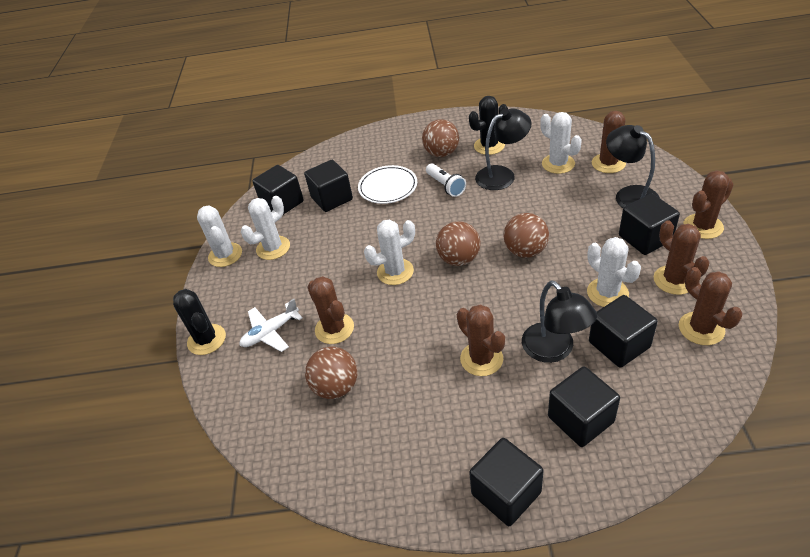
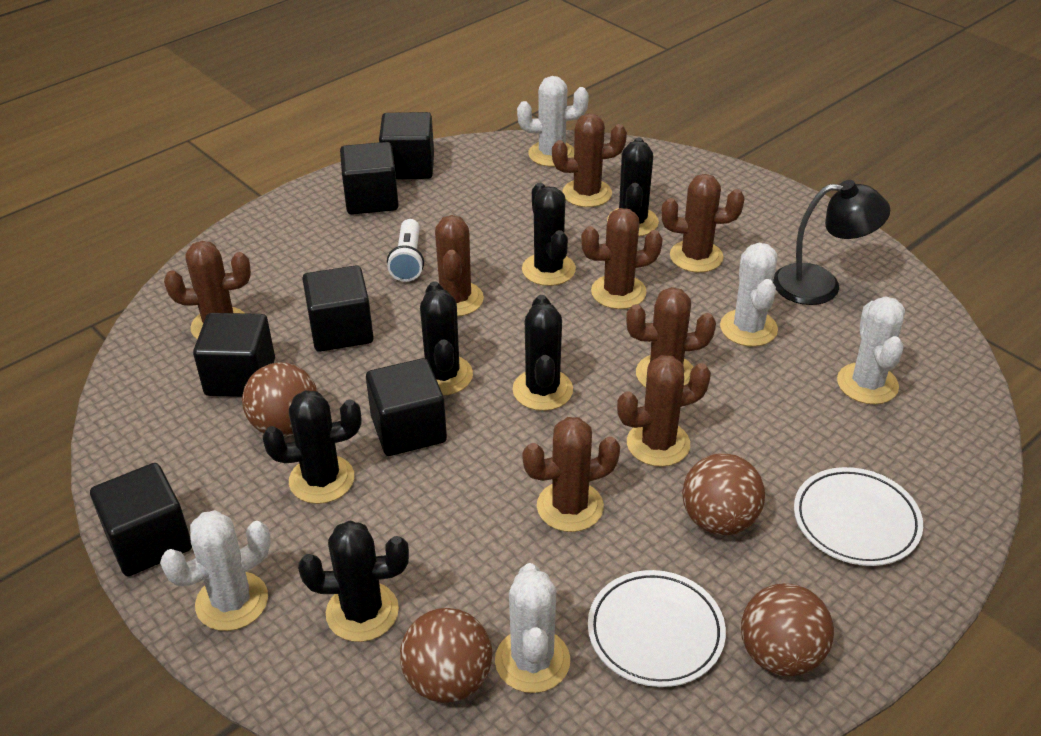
black cactus: 2 -> 6
black lamp: 3 -> 1
brown cactus: 6 -> 8
white plane: 1 -> 0
white plate: 1 -> 2

